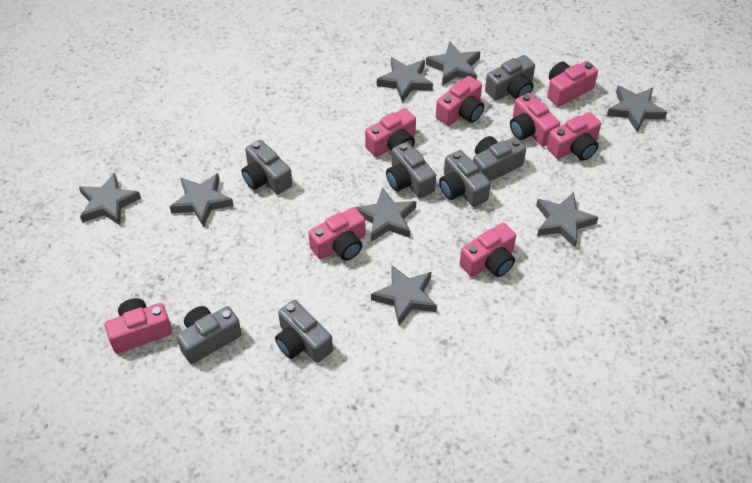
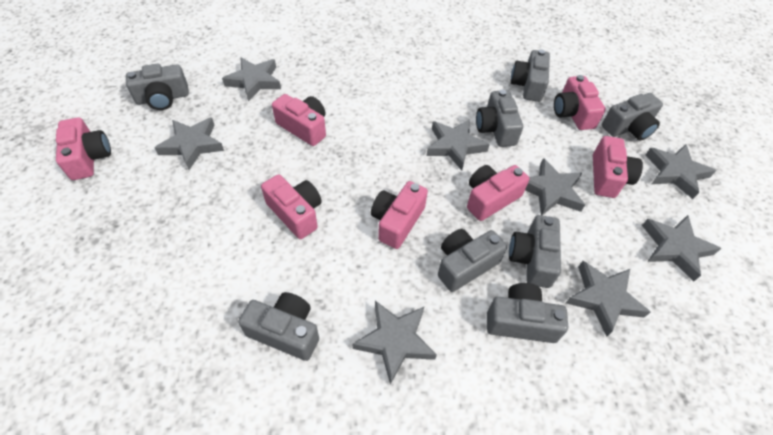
grey camera: 7 -> 8
pink camera: 8 -> 7

